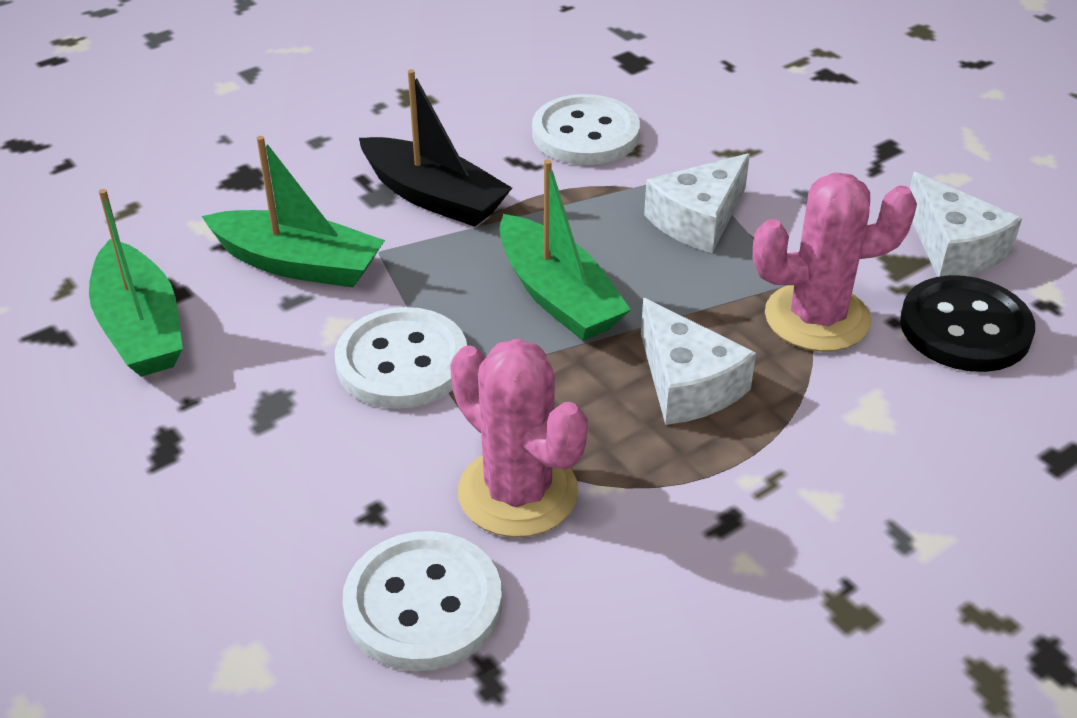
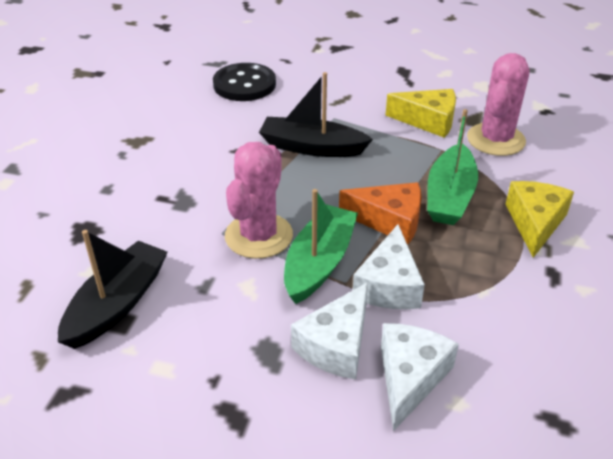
black boat: 1 -> 2
green boat: 3 -> 2
orange cheese: 0 -> 1
white button: 3 -> 0
yellow cheese: 0 -> 2

